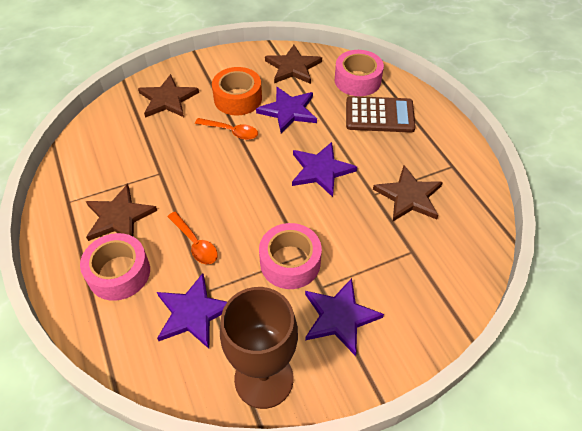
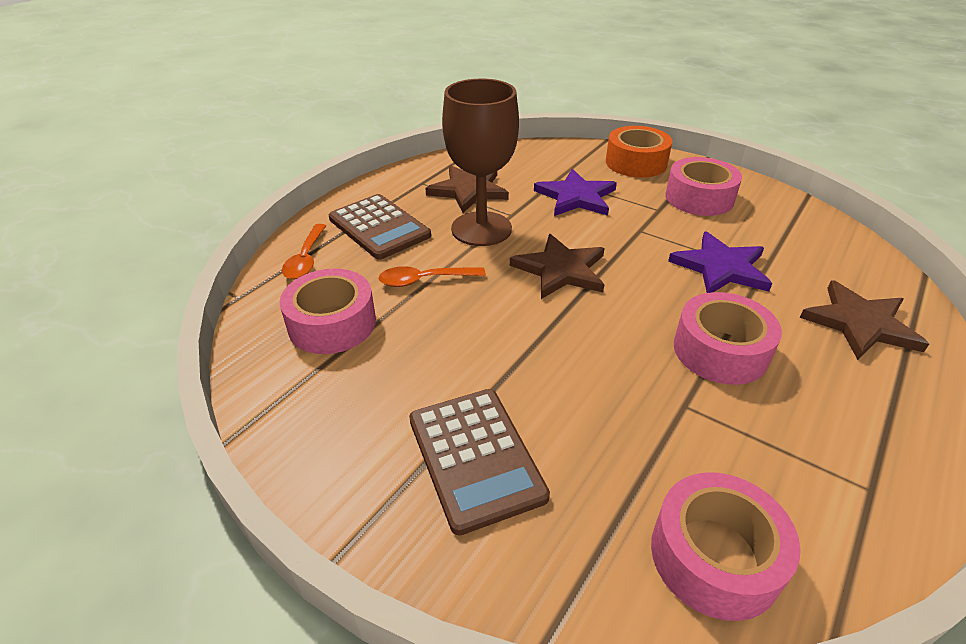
brown calculator: 1 -> 2
brown star: 4 -> 3
pink tape: 3 -> 4
purple star: 4 -> 2

